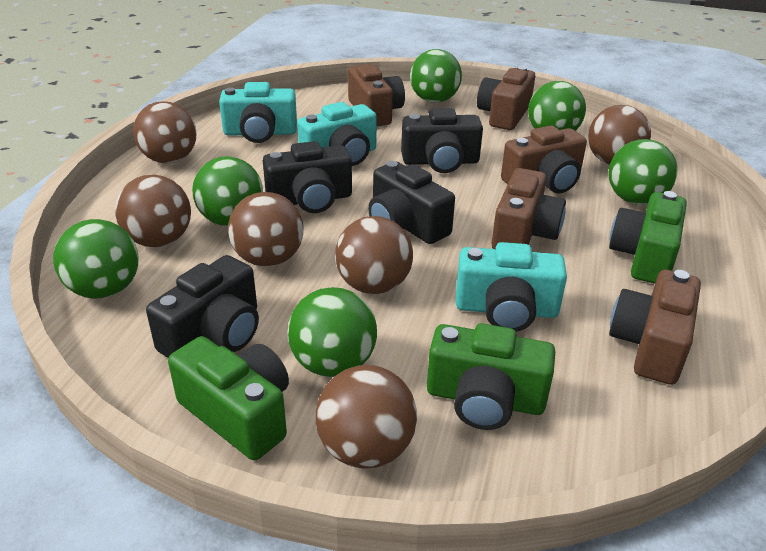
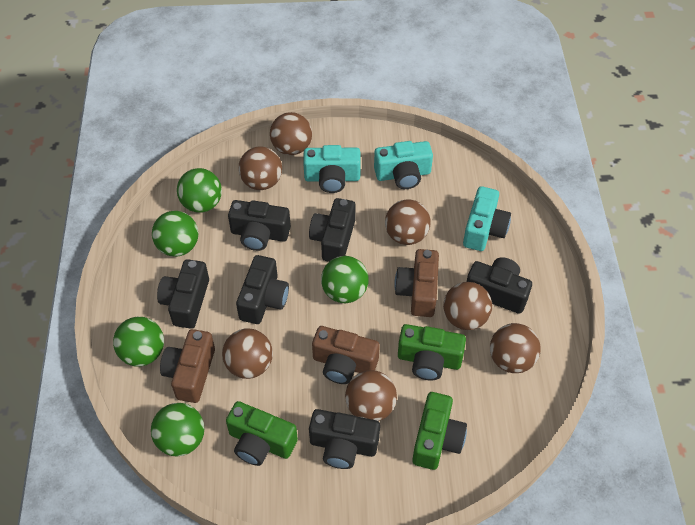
black camera: 4 -> 6
brown ball: 6 -> 7
brown camera: 5 -> 3
green ball: 6 -> 5

